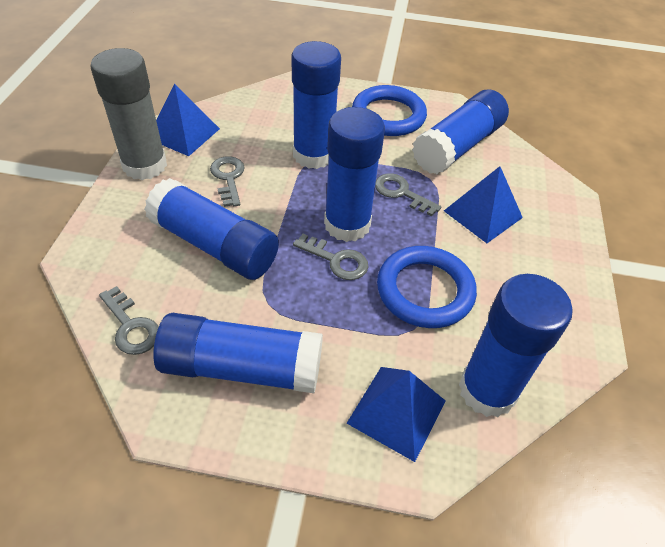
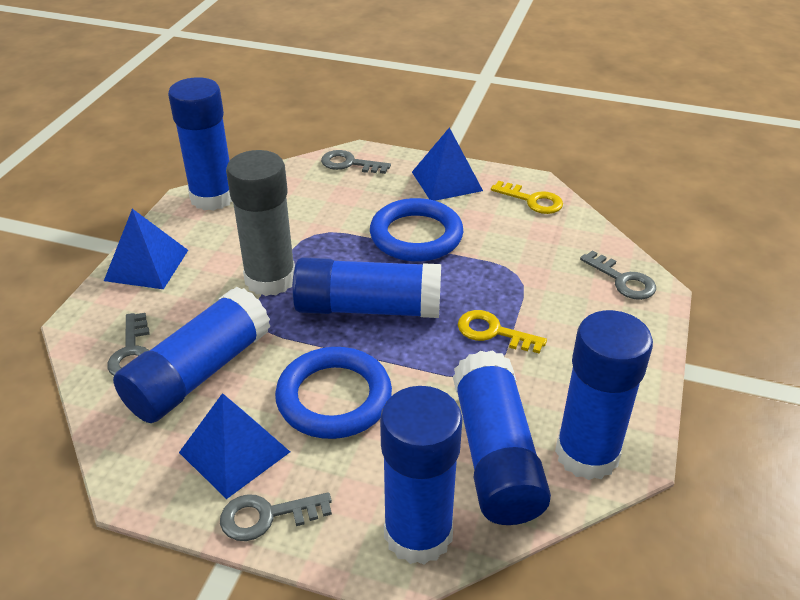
yellow key: 0 -> 2

